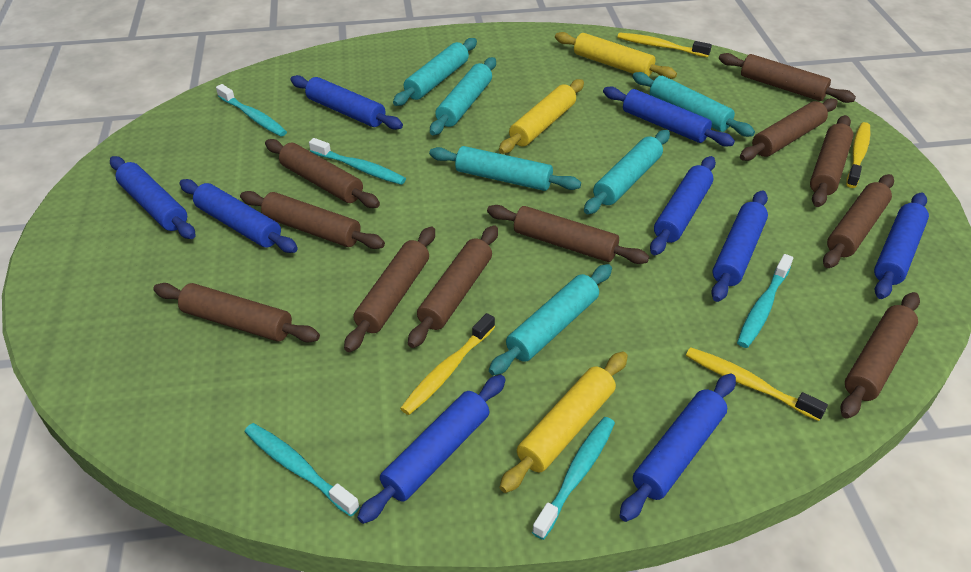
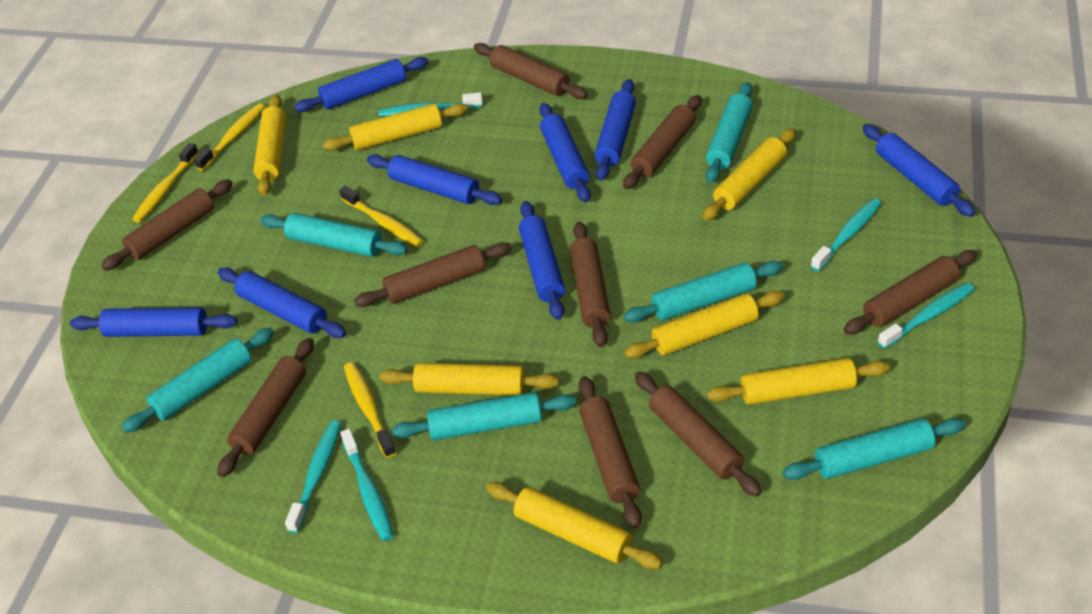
blue rolling pin: 9 -> 8
brown rolling pin: 11 -> 9
yellow rolling pin: 3 -> 7

